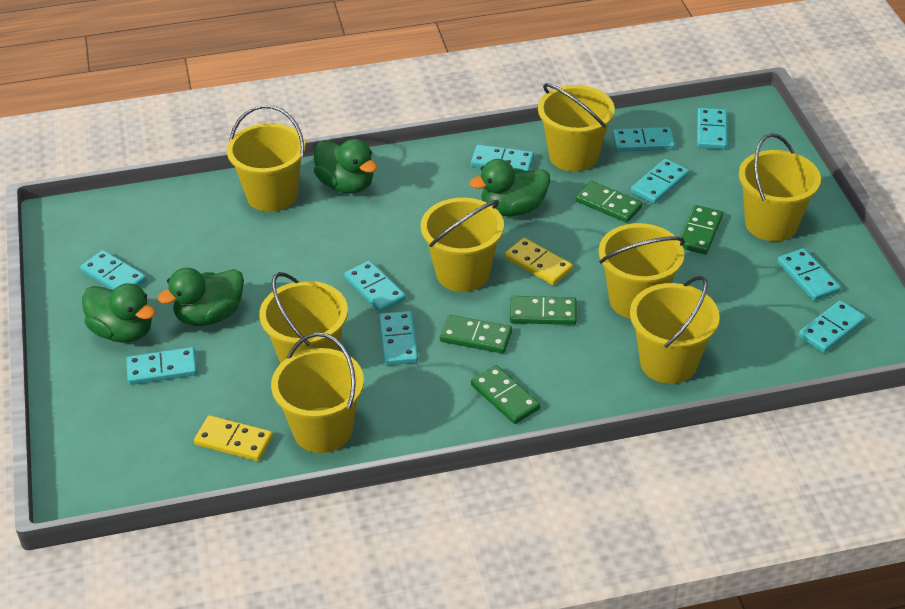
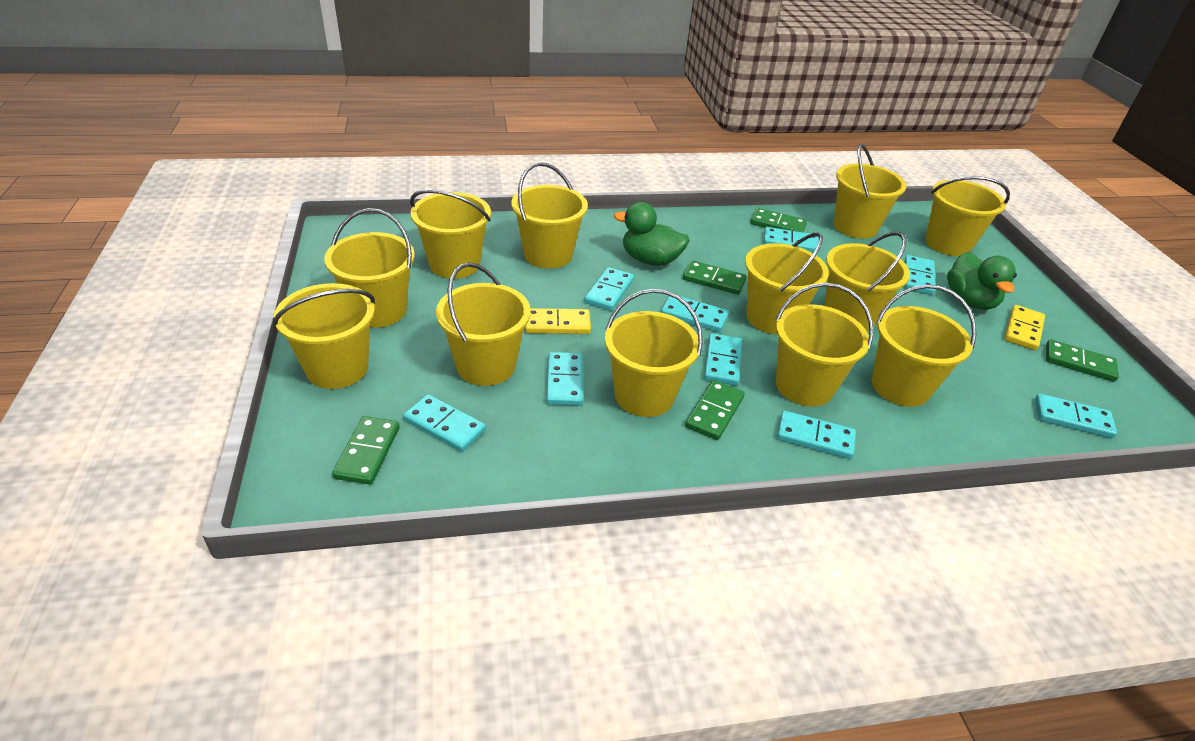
green duck: 4 -> 2
turquoise domino: 10 -> 9
yellow bucket: 8 -> 12

